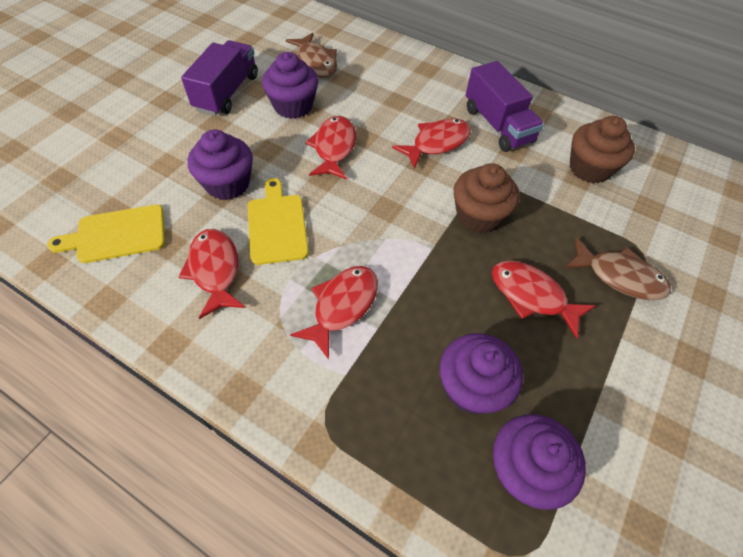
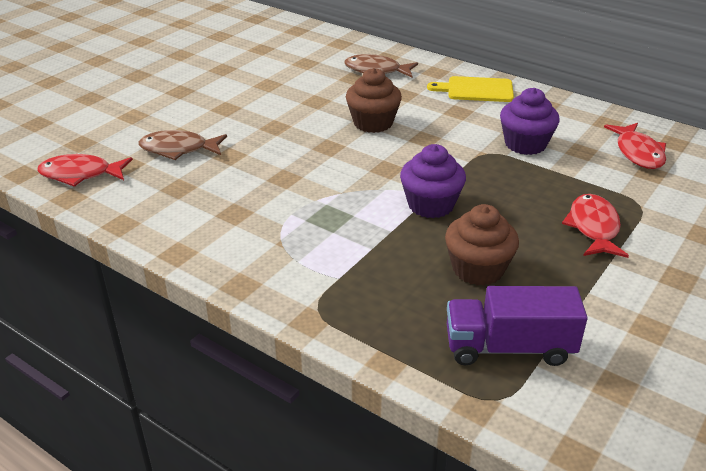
purple cupcake: 4 -> 2
purple truck: 2 -> 1
red fish: 5 -> 3
yellow cutting board: 2 -> 1

